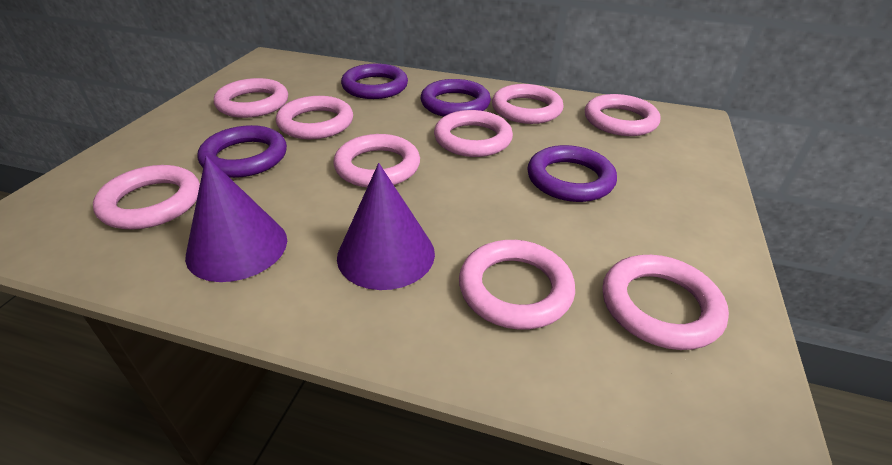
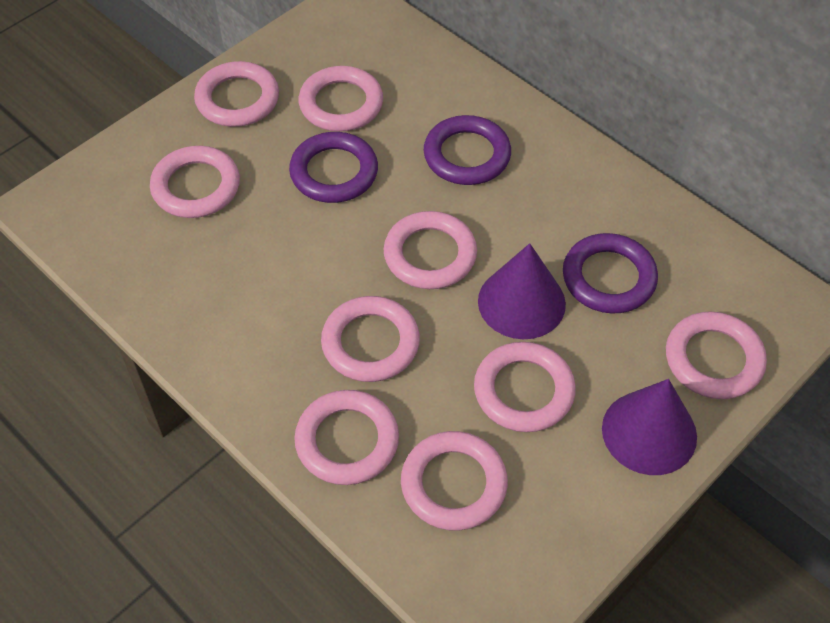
purple ring: 4 -> 3

